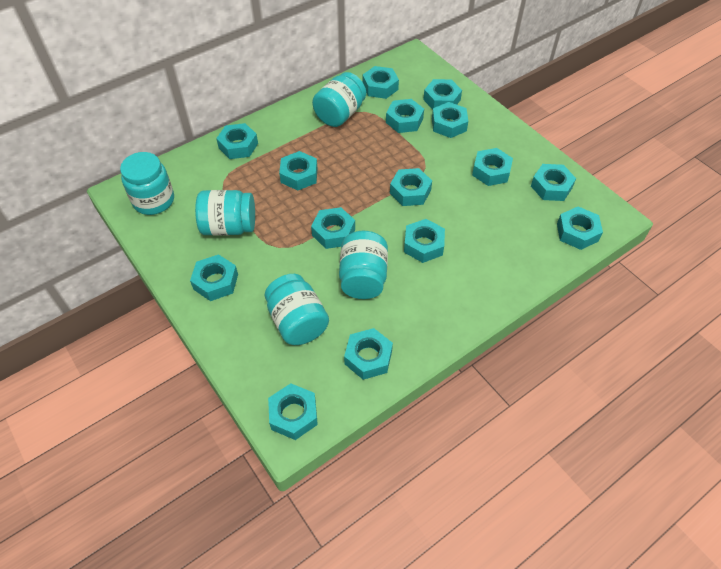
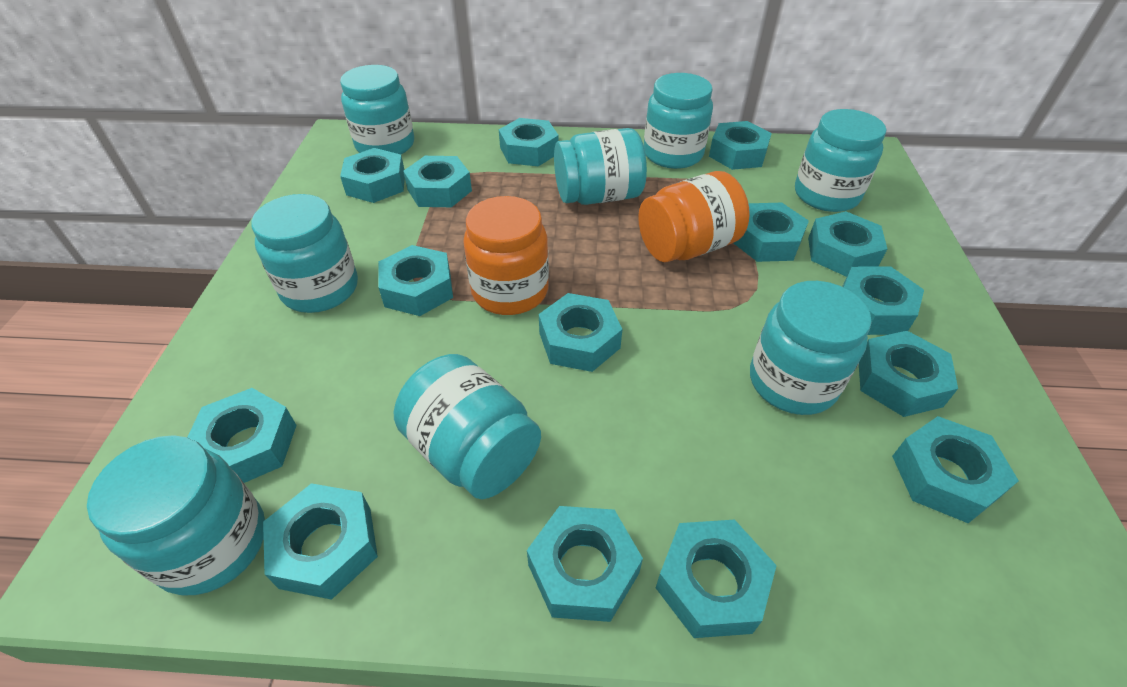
orange jar: 0 -> 2
turquoise jar: 5 -> 8

